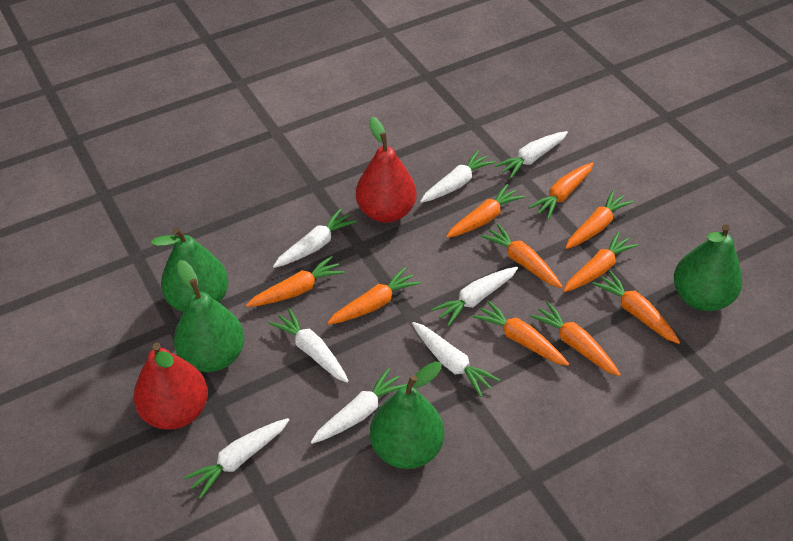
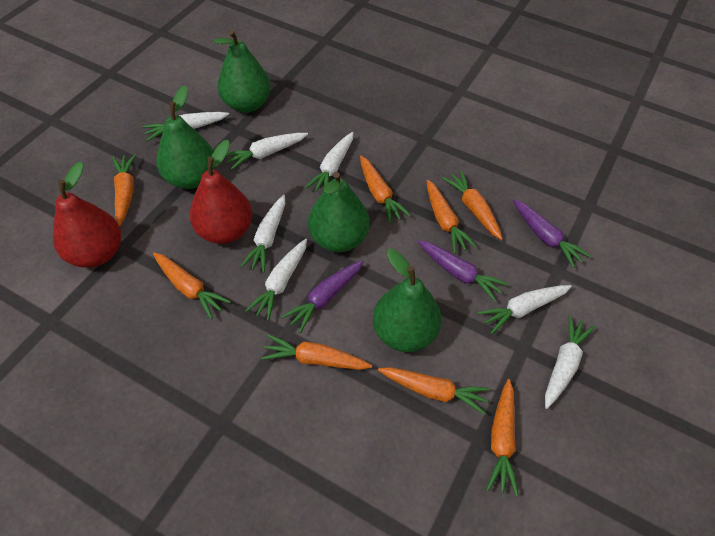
orange carrot: 10 -> 8
purple carrot: 0 -> 3
white carrot: 8 -> 7

